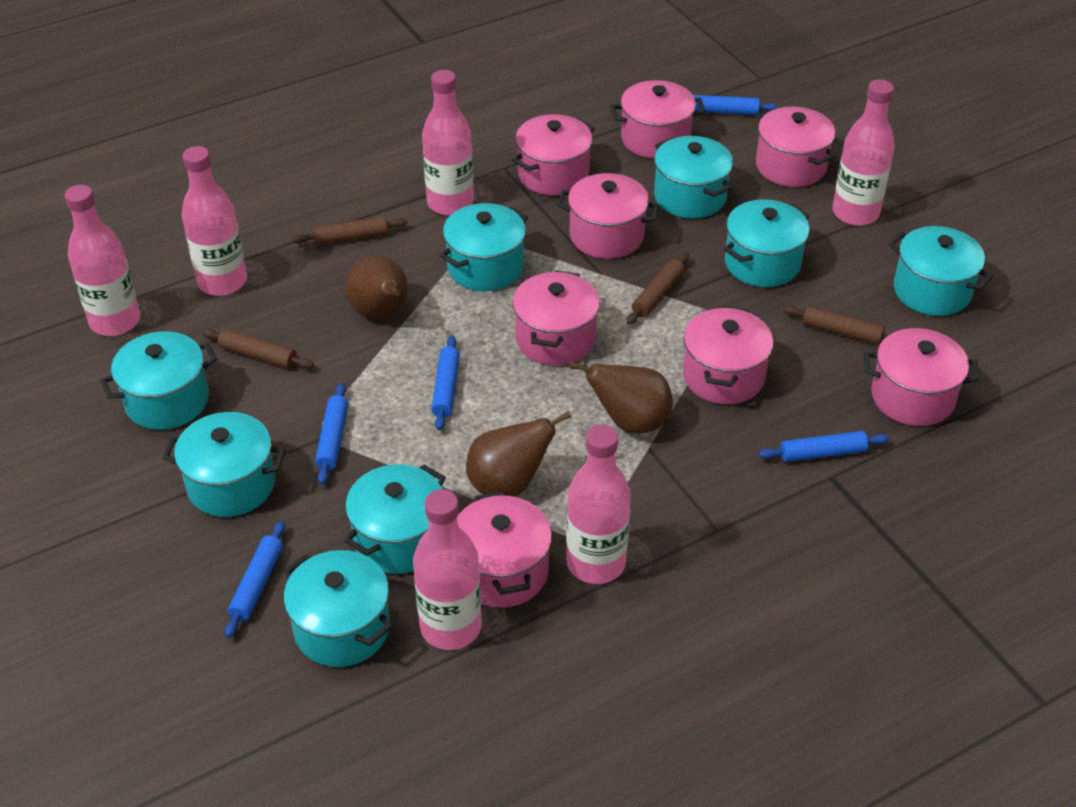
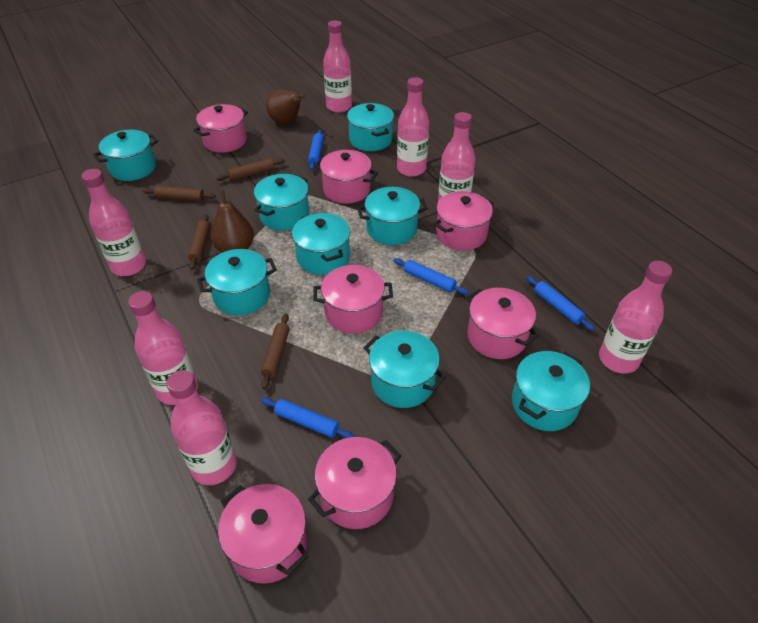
blue rolling pin: 5 -> 4
brown pear: 3 -> 2
pink bottle: 6 -> 7
pink pot: 8 -> 7

